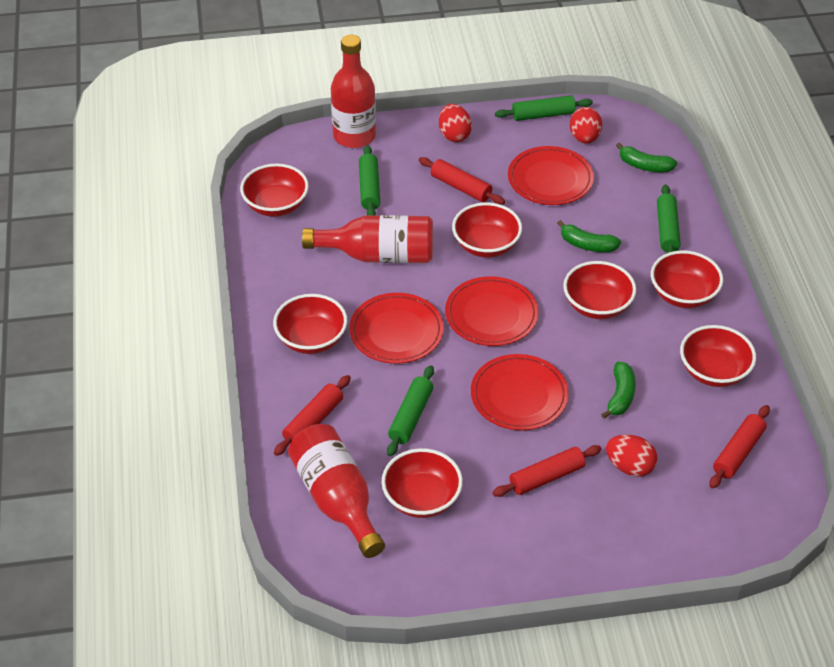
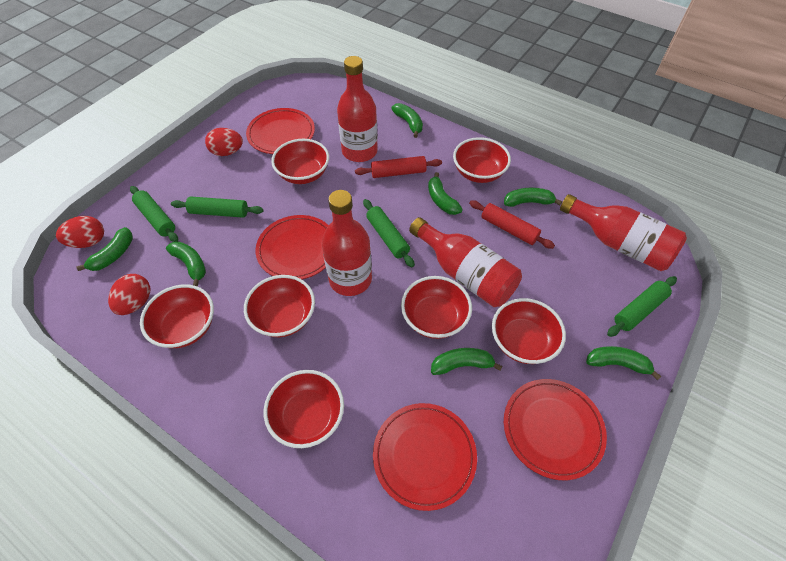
green banana: 3 -> 7
red bottle: 3 -> 4
red rolling pin: 4 -> 2

